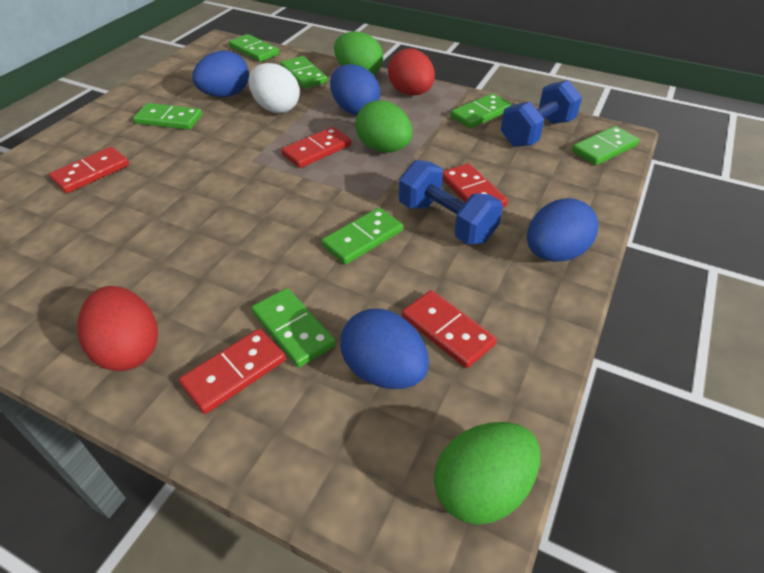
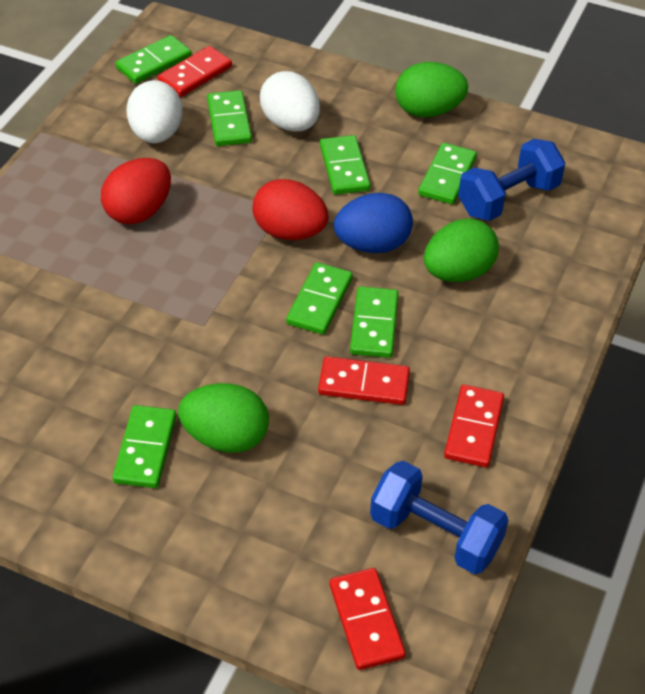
blue egg: 4 -> 1
red domino: 5 -> 4
white egg: 1 -> 2

